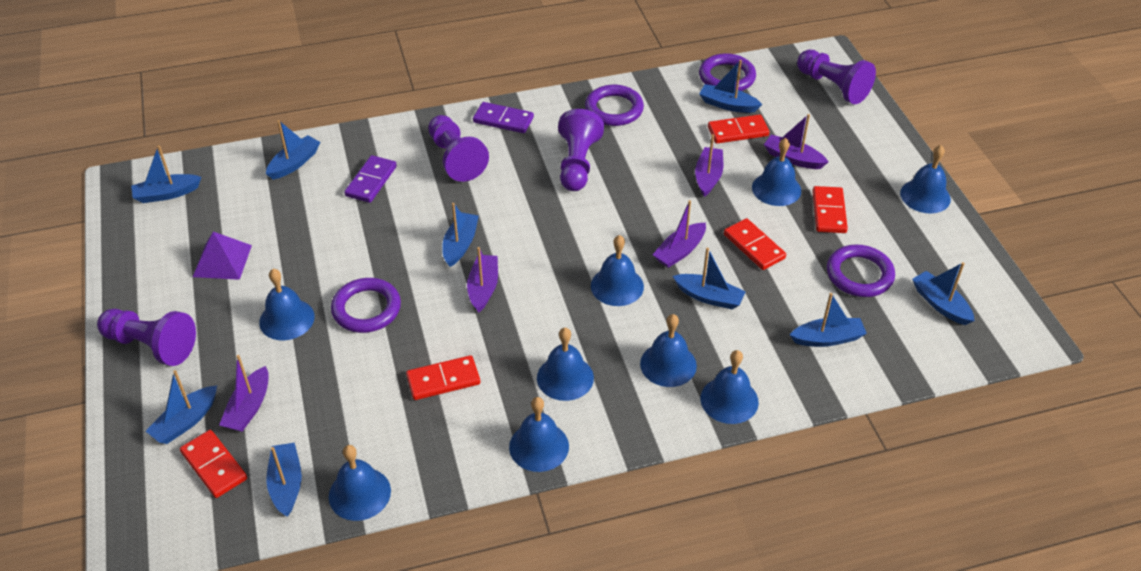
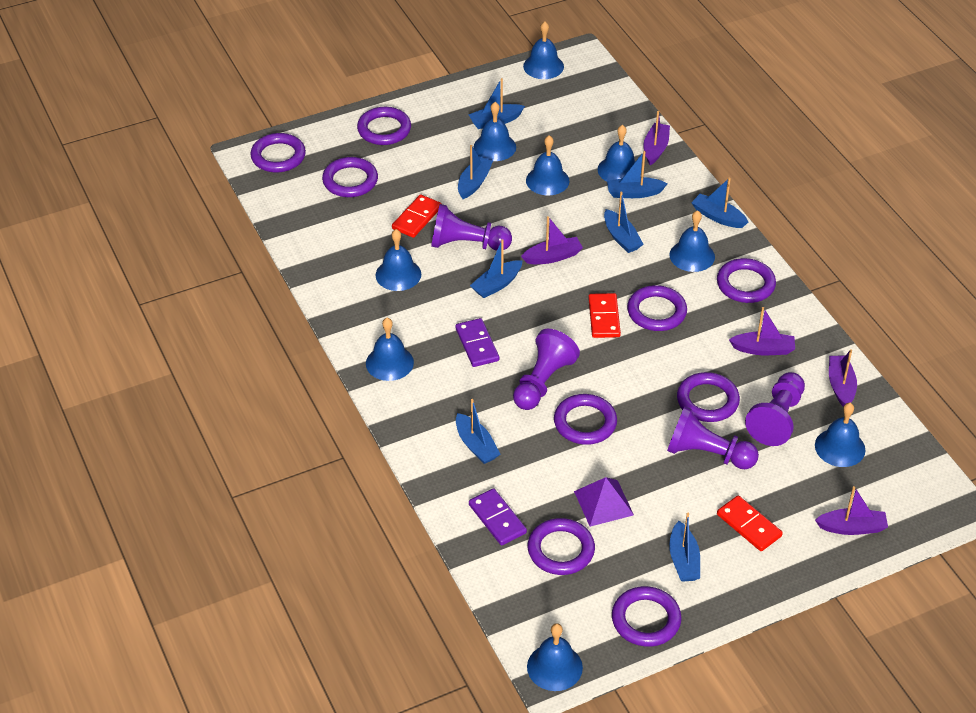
blue boat: 9 -> 8
purple ring: 4 -> 9
red domino: 5 -> 3

